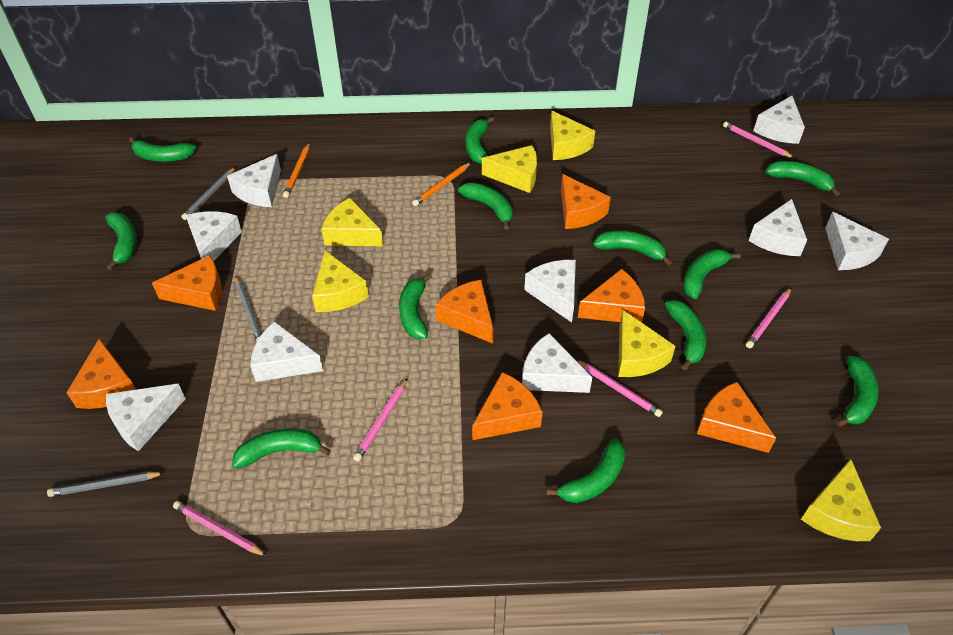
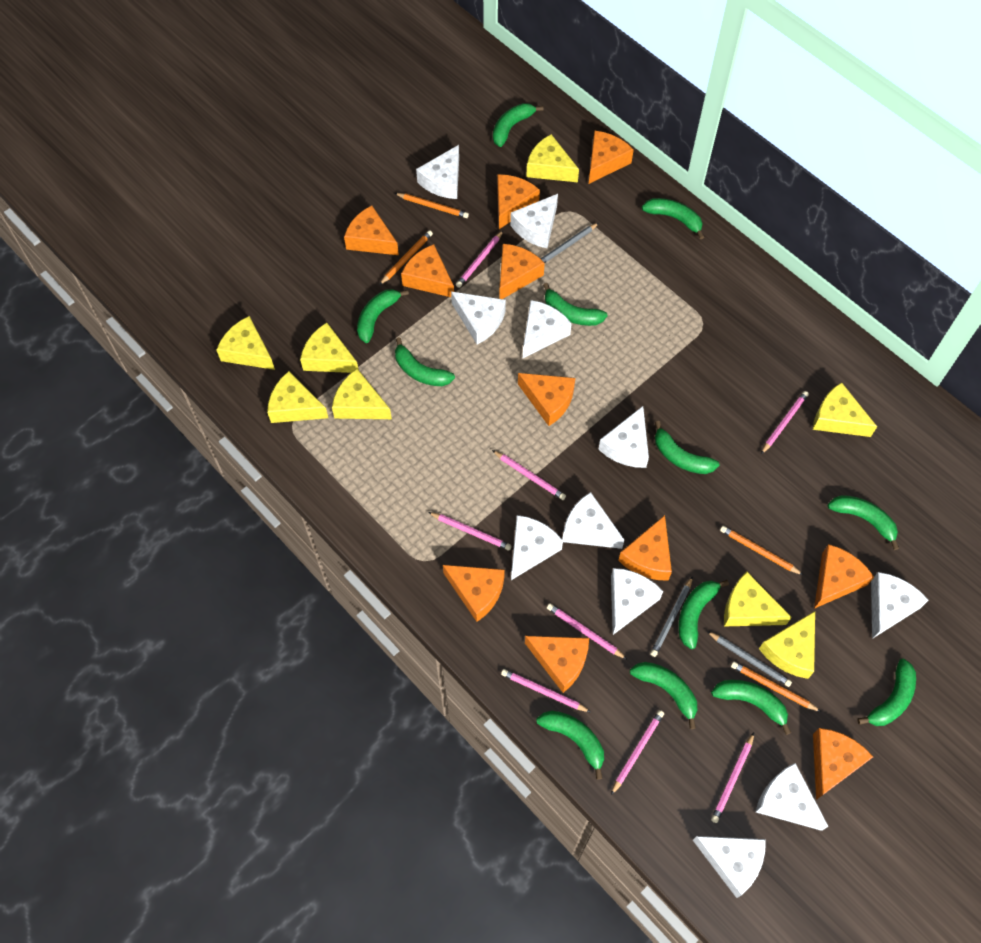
orange cheese: 7 -> 11
orange pencil: 2 -> 4
pink pencil: 5 -> 8
white cheese: 9 -> 11
yellow cheese: 6 -> 8

